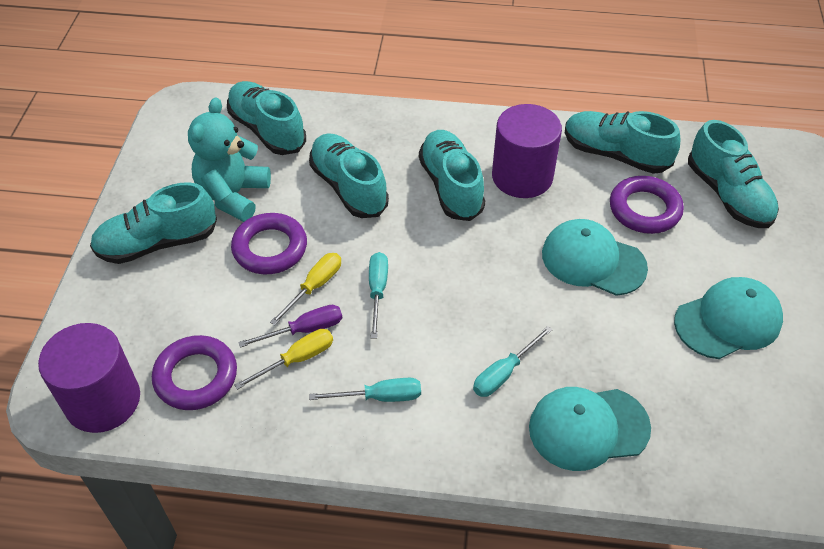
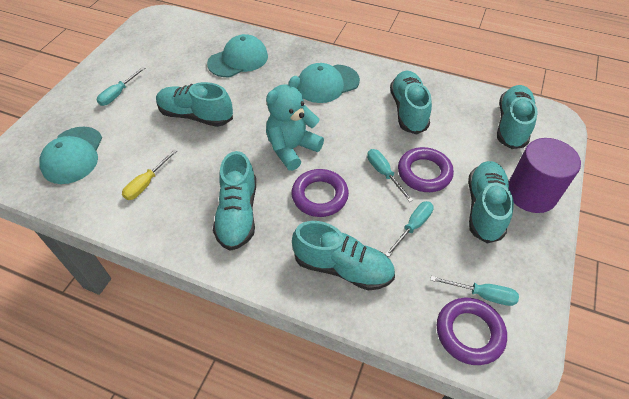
purple cylinder: 2 -> 1
purple screwdriver: 1 -> 0
turquoise screwdriver: 3 -> 4
yellow screwdriver: 2 -> 1

